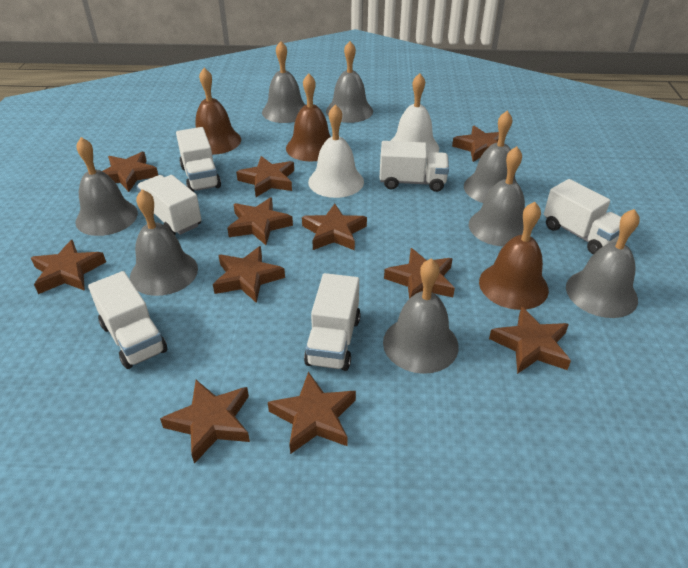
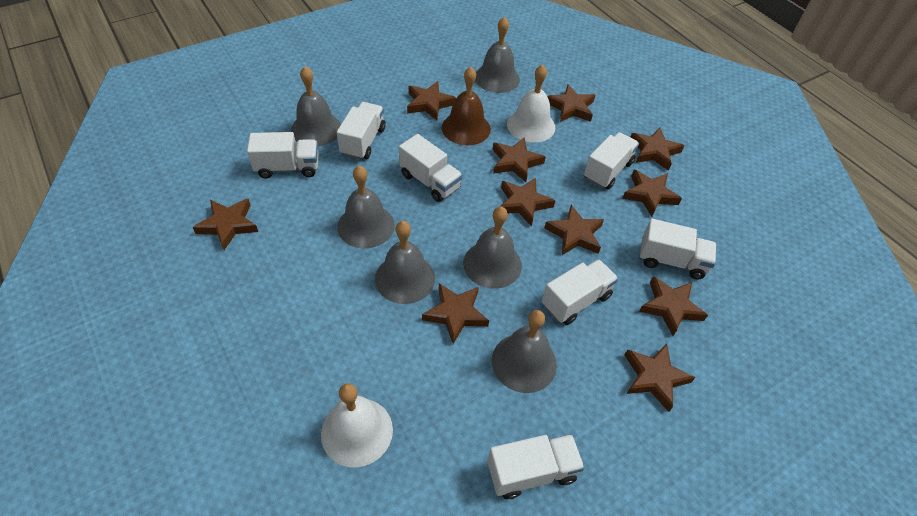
brown bell: 3 -> 1
grey bell: 8 -> 6
white truck: 6 -> 7

